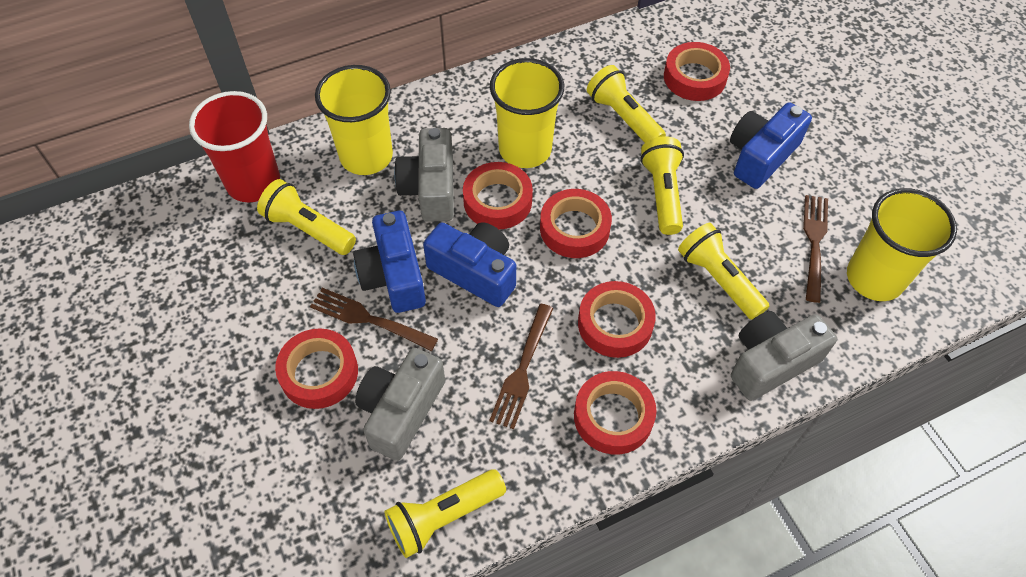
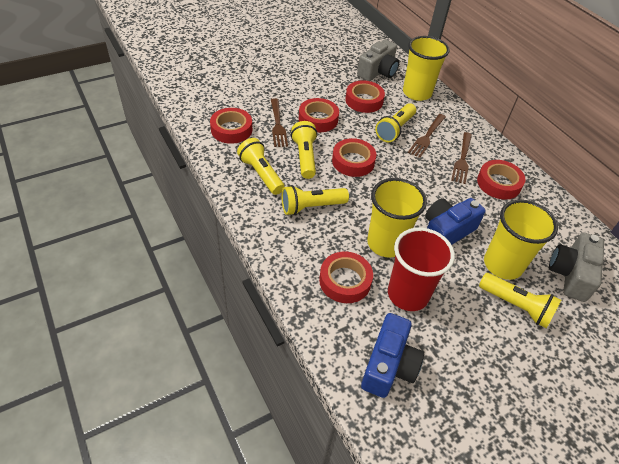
blue camera: 3 -> 2
grey camera: 3 -> 2

